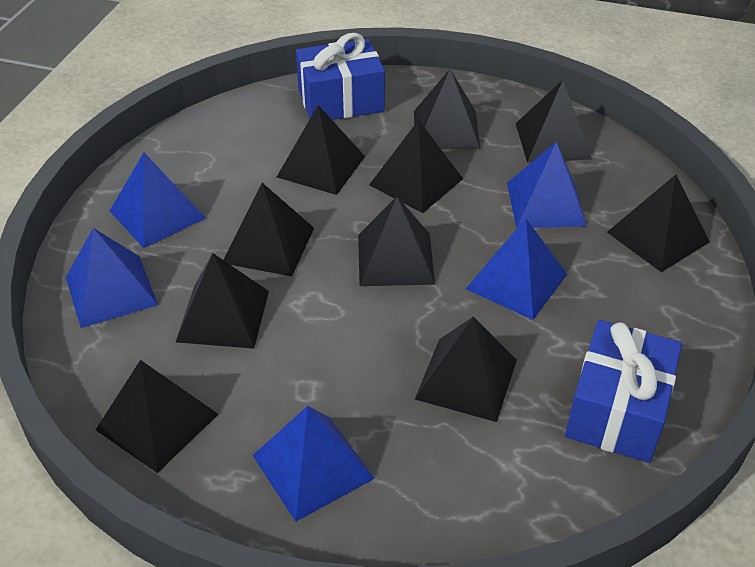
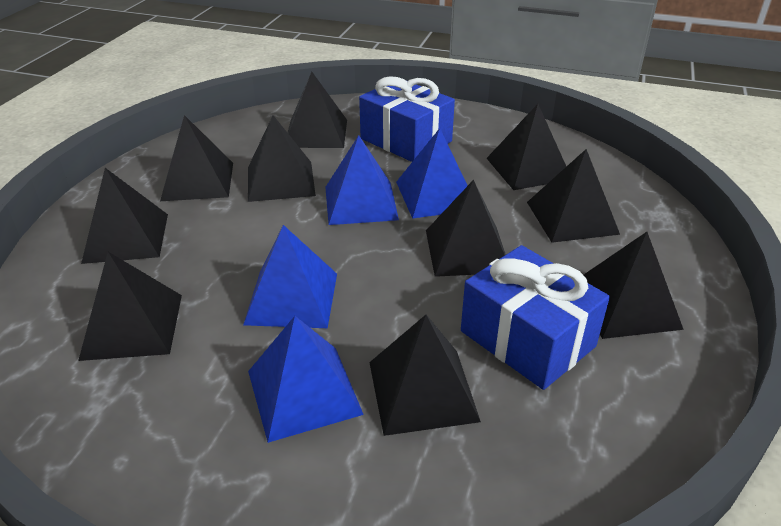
blue pyramid: 5 -> 4

